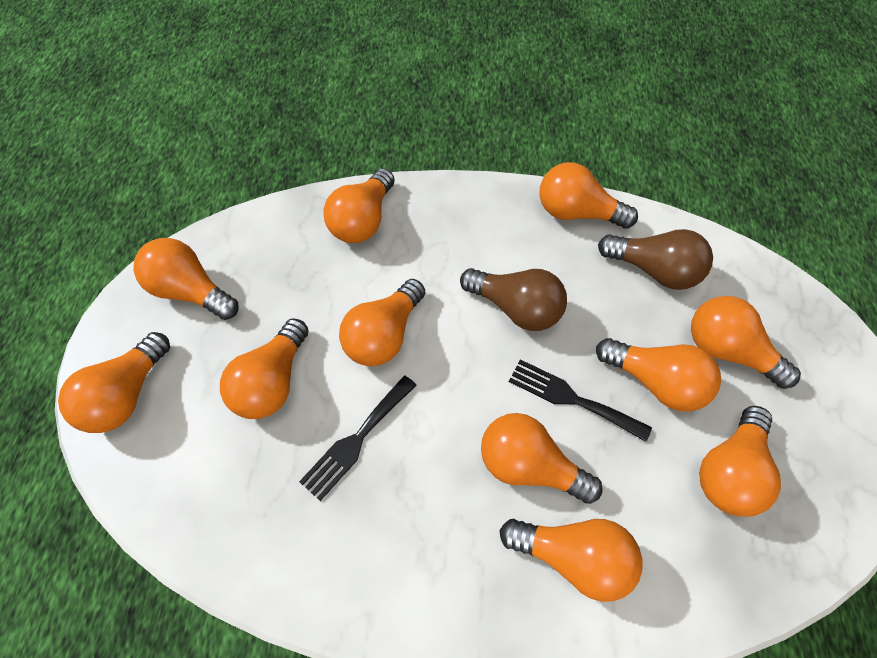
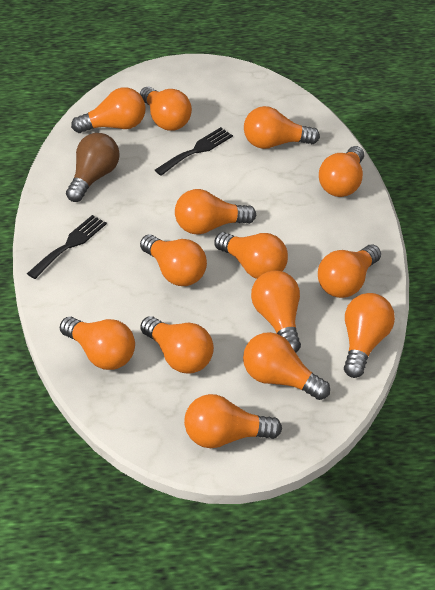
brown light bulb: 2 -> 1
orange light bulb: 11 -> 14

